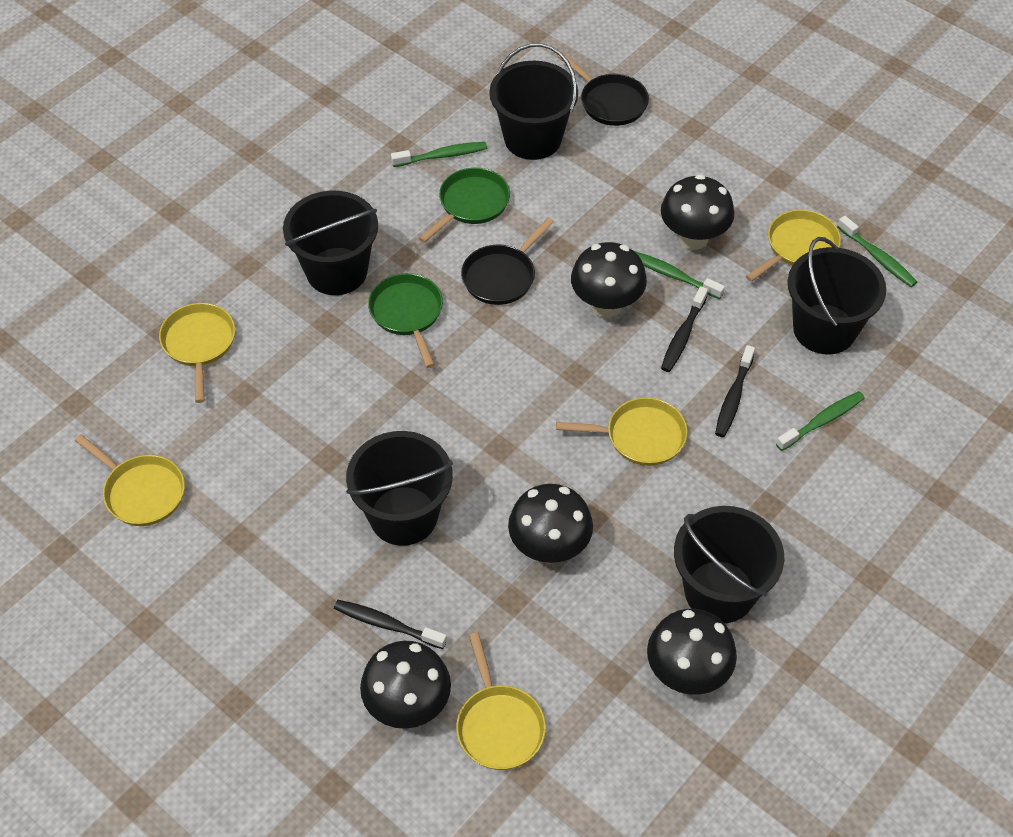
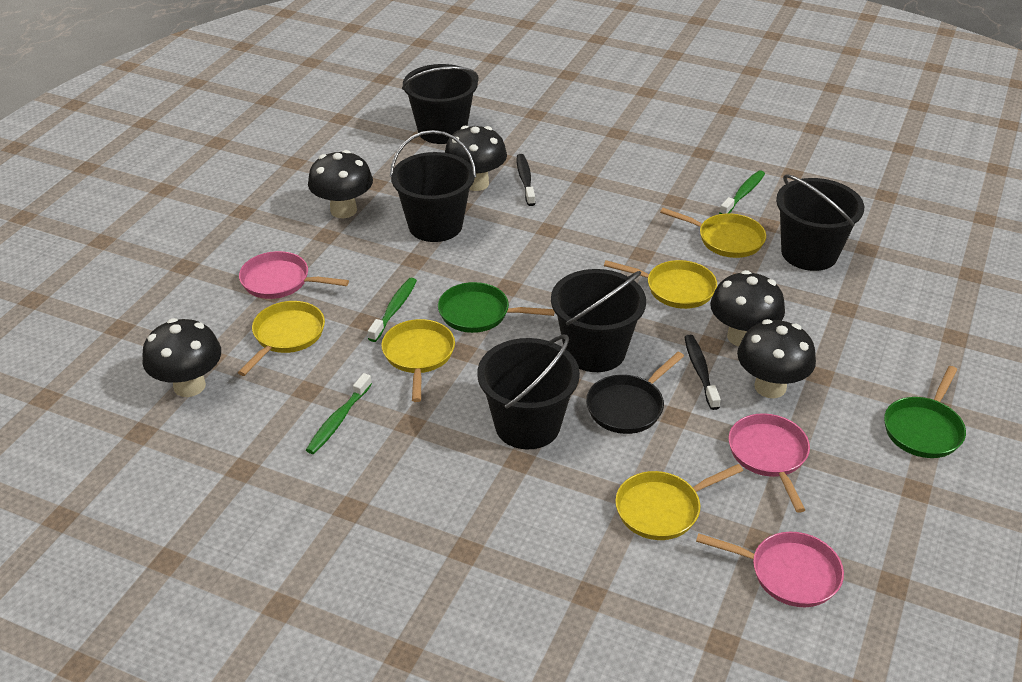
black pan: 2 -> 1
black toothbrush: 3 -> 2
green toothbrush: 4 -> 3
pink pan: 0 -> 3

